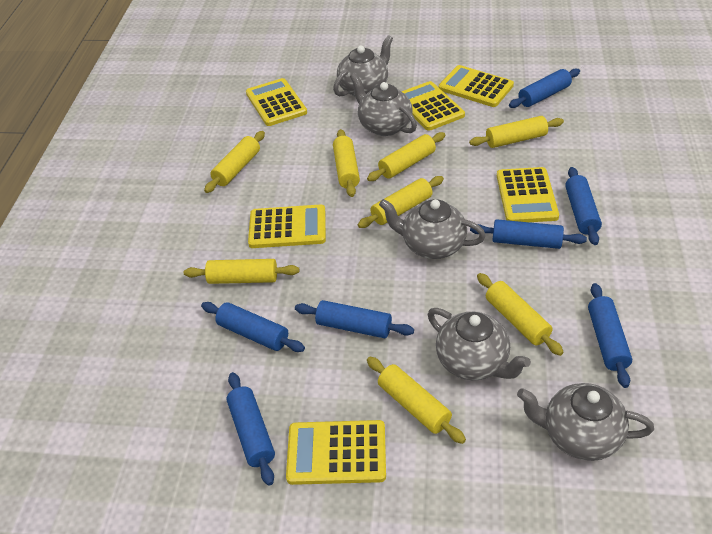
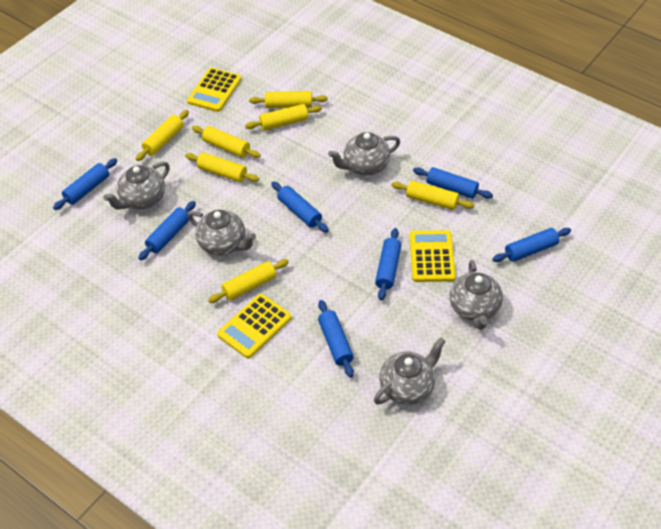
yellow calculator: 6 -> 3
yellow rolling pin: 8 -> 7

